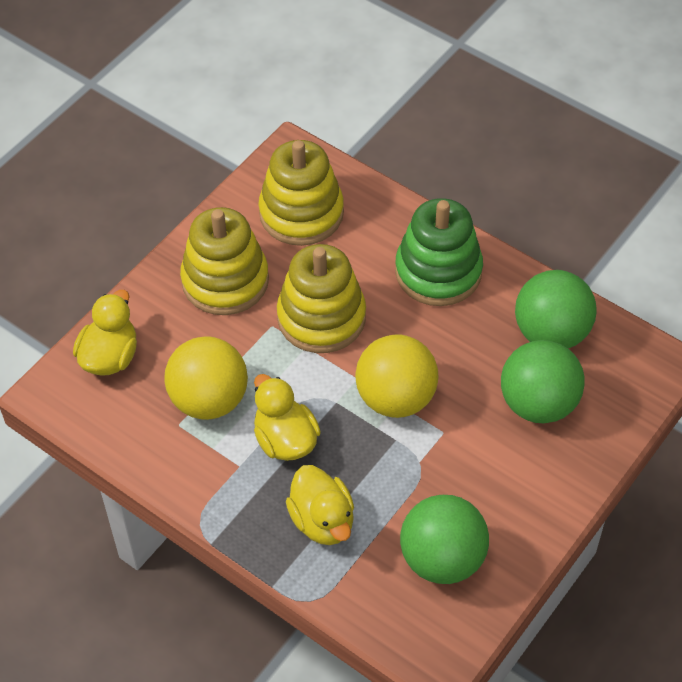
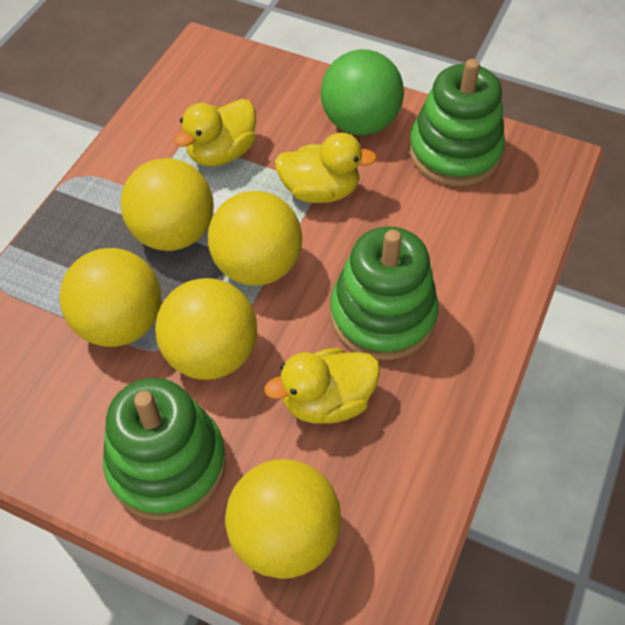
green ball: 3 -> 1
green stacking toy: 1 -> 3
yellow ball: 2 -> 5
yellow stacking toy: 3 -> 0

